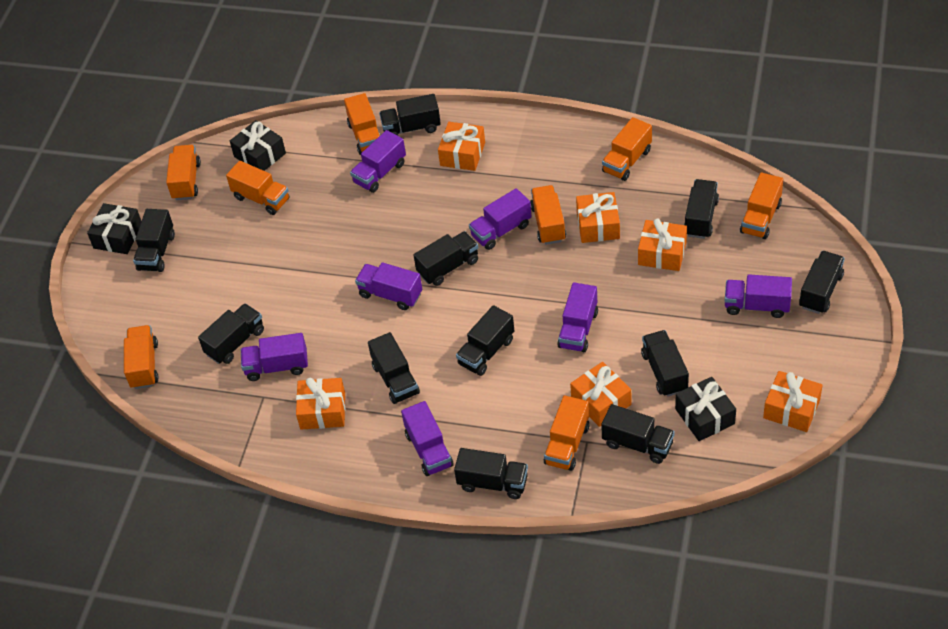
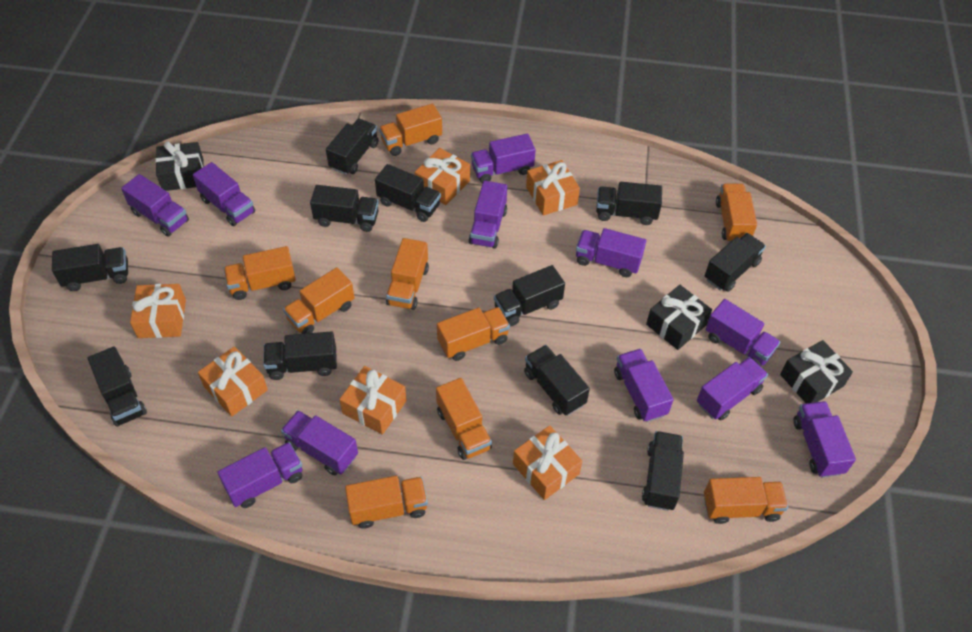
orange truck: 8 -> 9
purple truck: 7 -> 11

